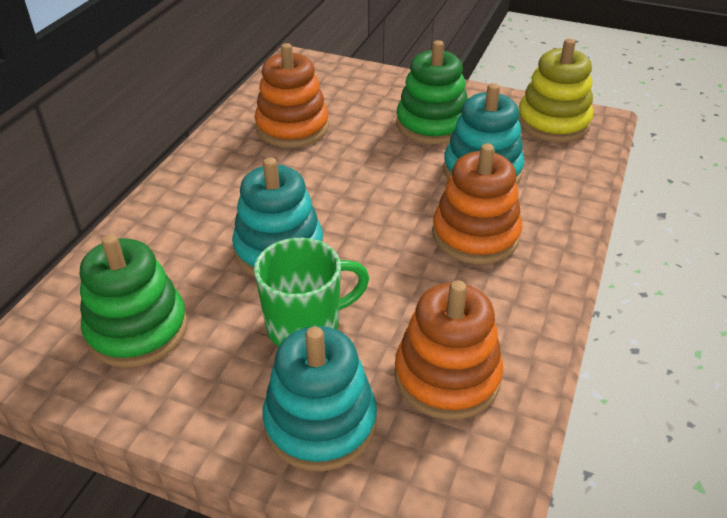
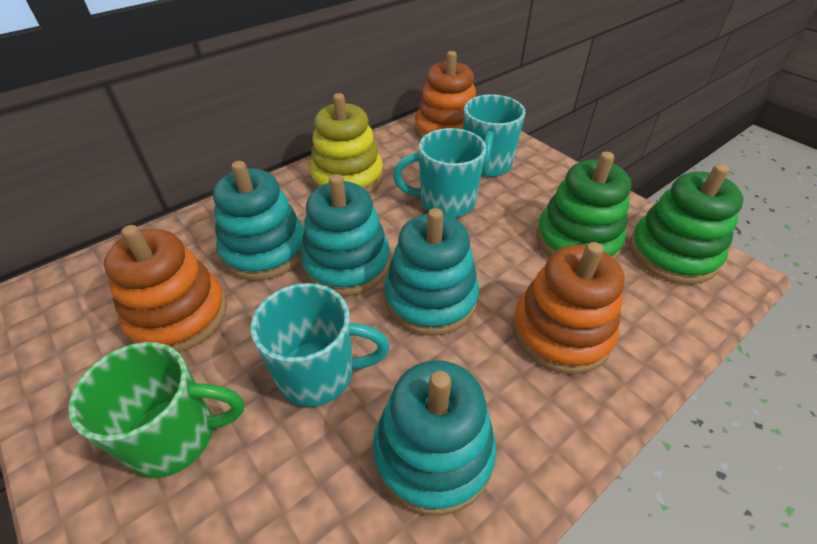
turquoise mug: 0 -> 3
turquoise stacking toy: 3 -> 4

